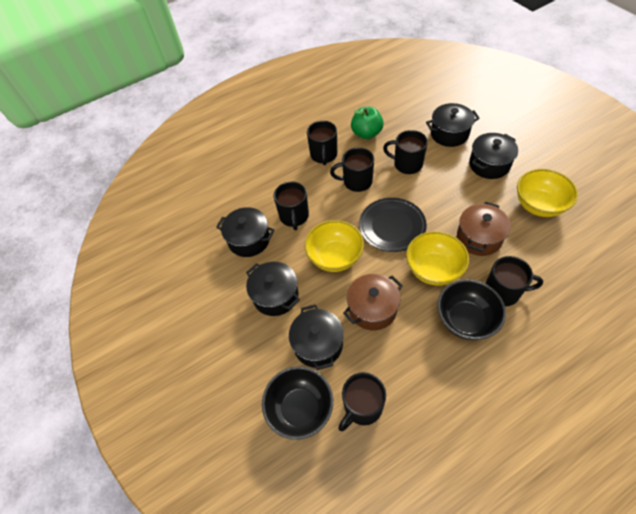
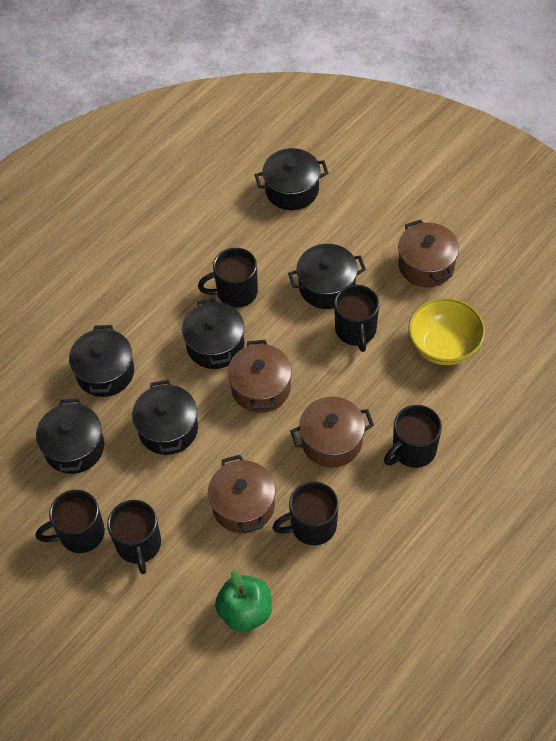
black bowl: 2 -> 0
black plate: 1 -> 0
black pot: 5 -> 6
brown pot: 2 -> 4
yellow bowl: 3 -> 1

